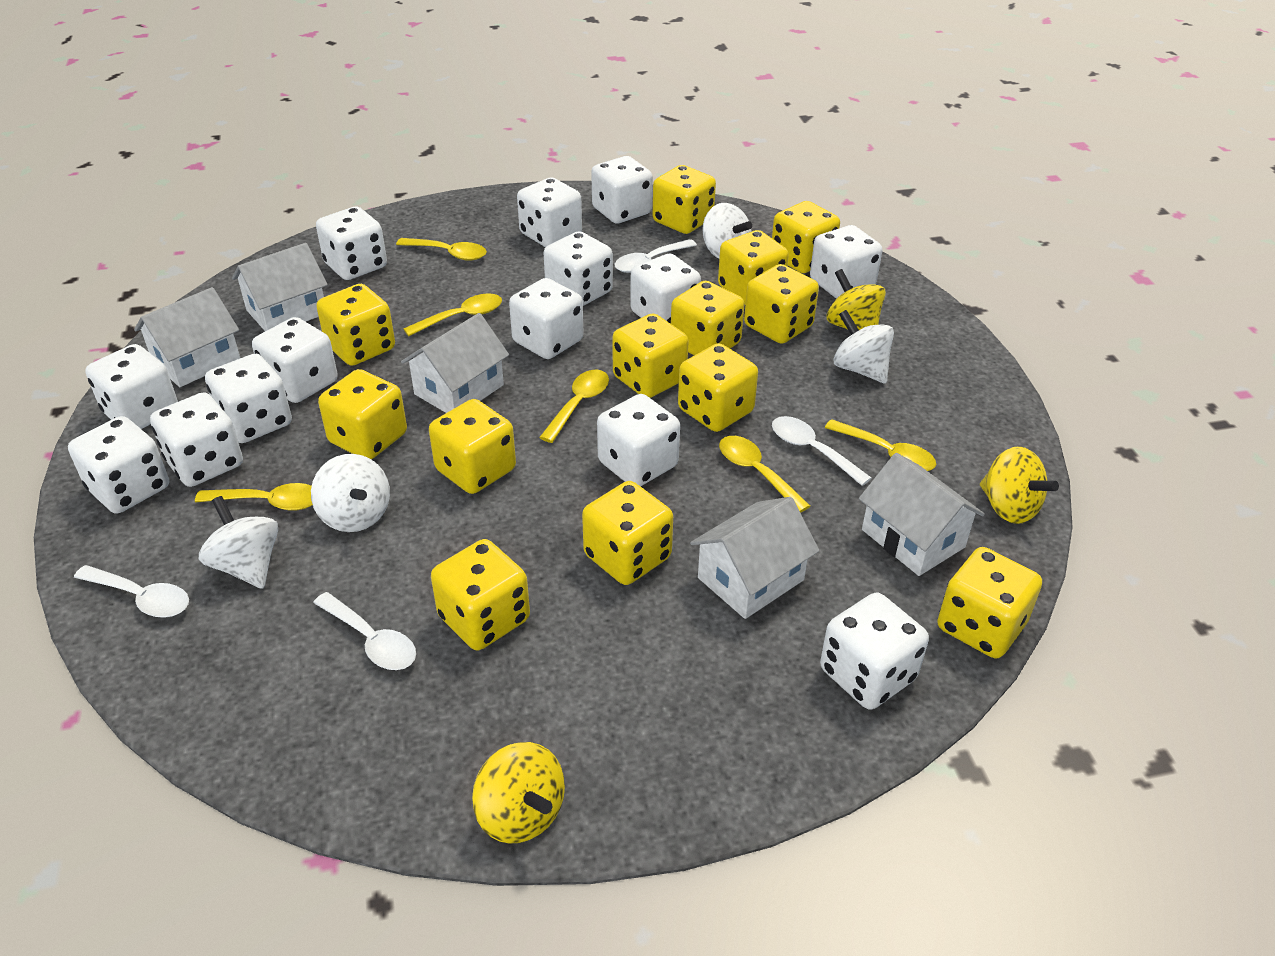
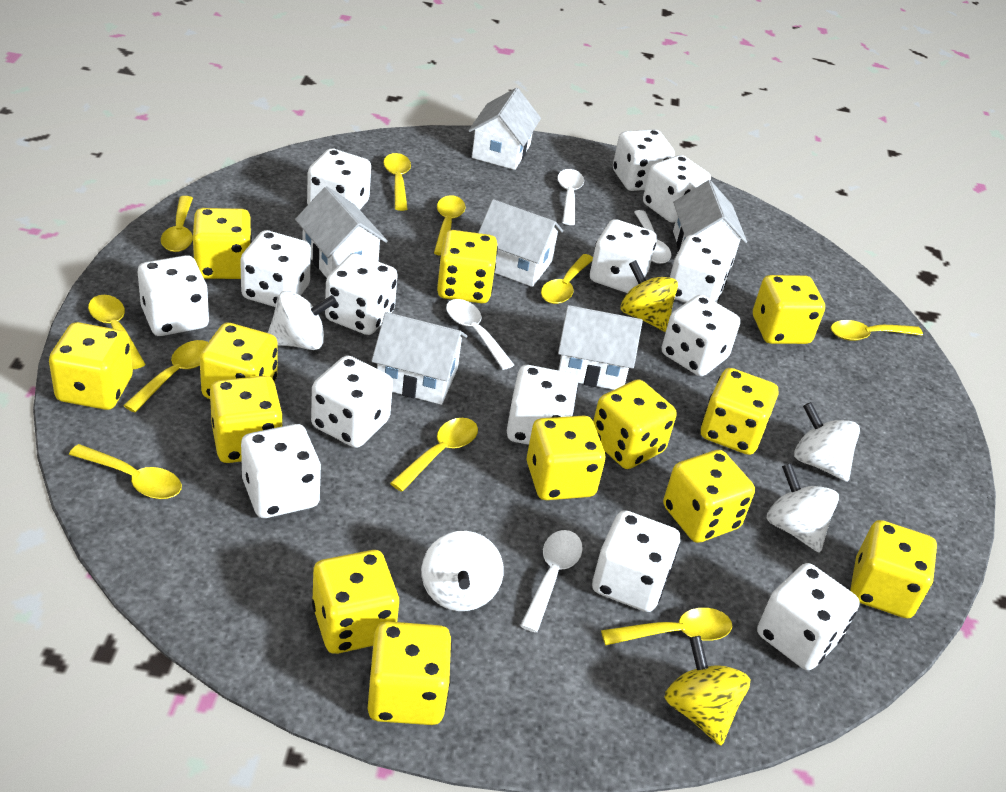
white house: 5 -> 6
yellow spinning top: 3 -> 2
yellow spoon: 6 -> 10

